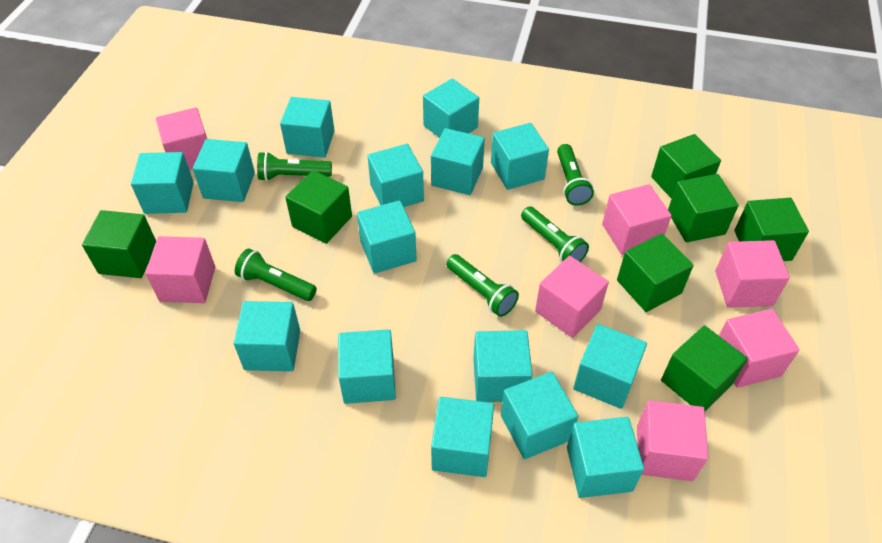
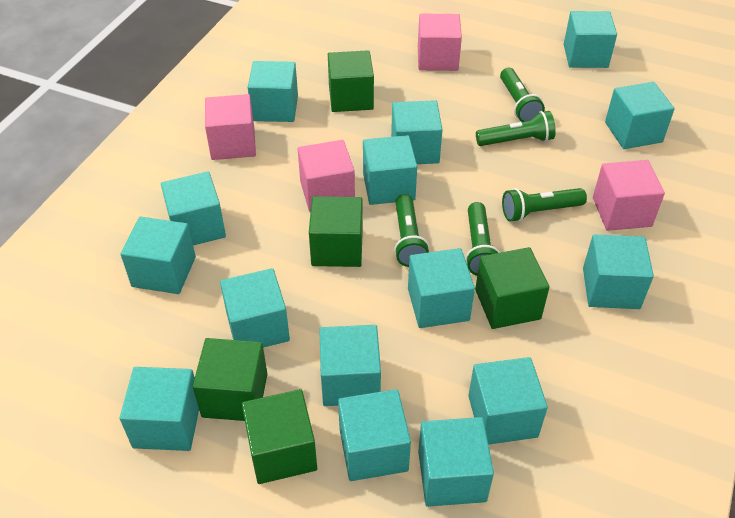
green cube: 7 -> 5
pink cube: 7 -> 4

